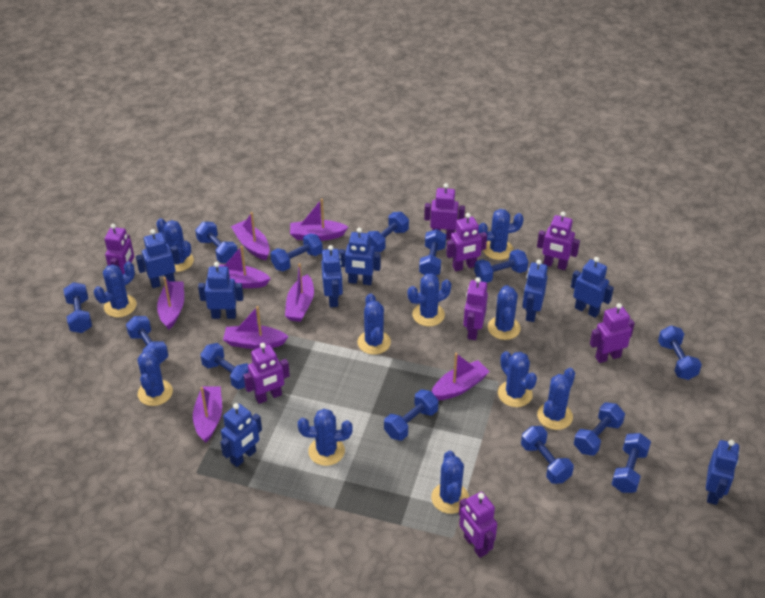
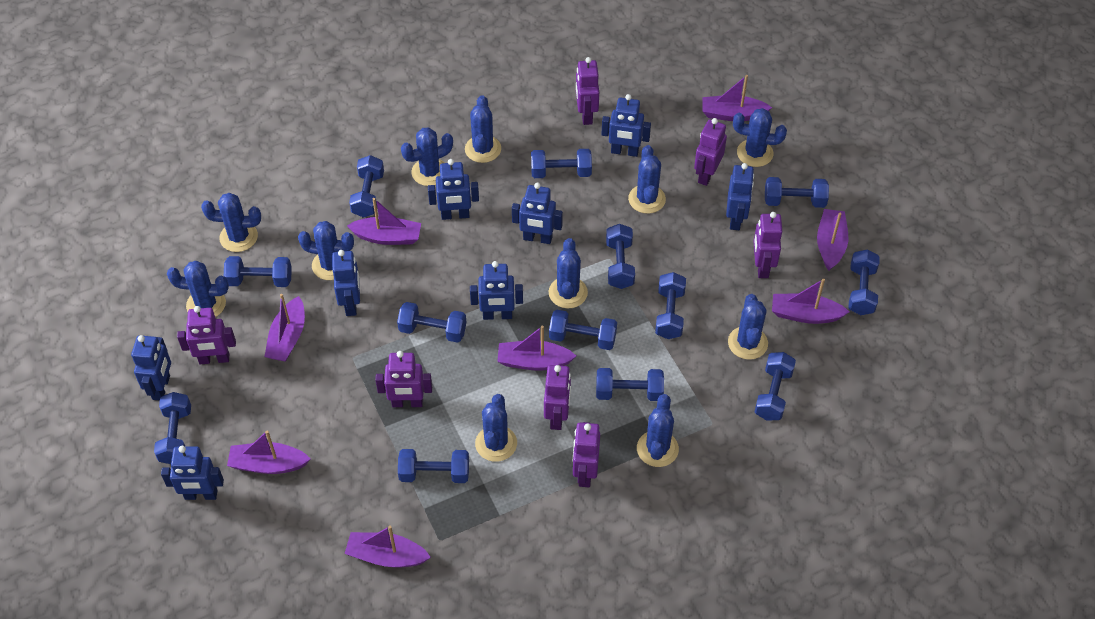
purple robot: 8 -> 7

